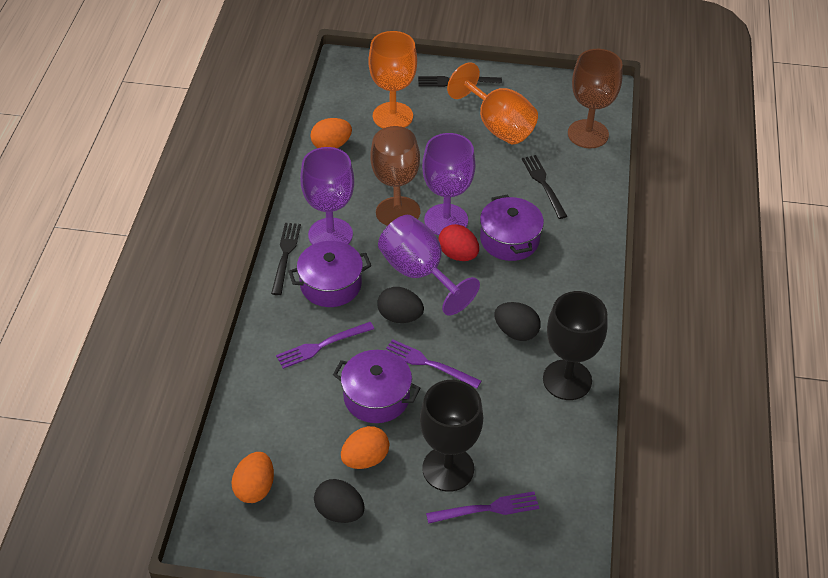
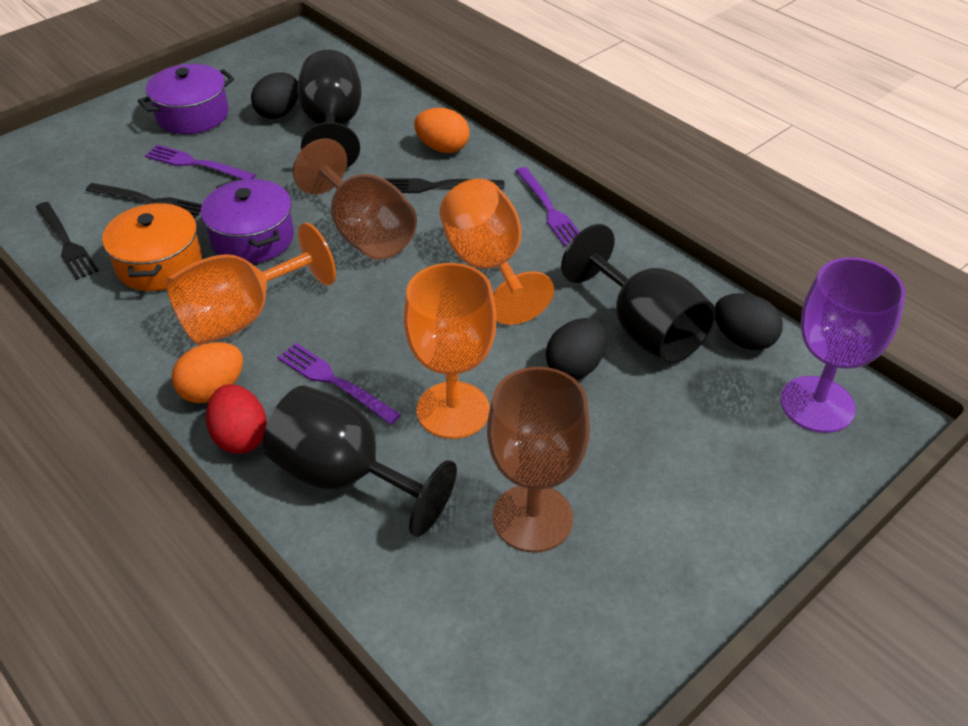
black goblet: 2 -> 3
orange egg: 3 -> 2
orange goblet: 2 -> 3
orange pot: 0 -> 1
purple goblet: 3 -> 1
purple pot: 3 -> 2

